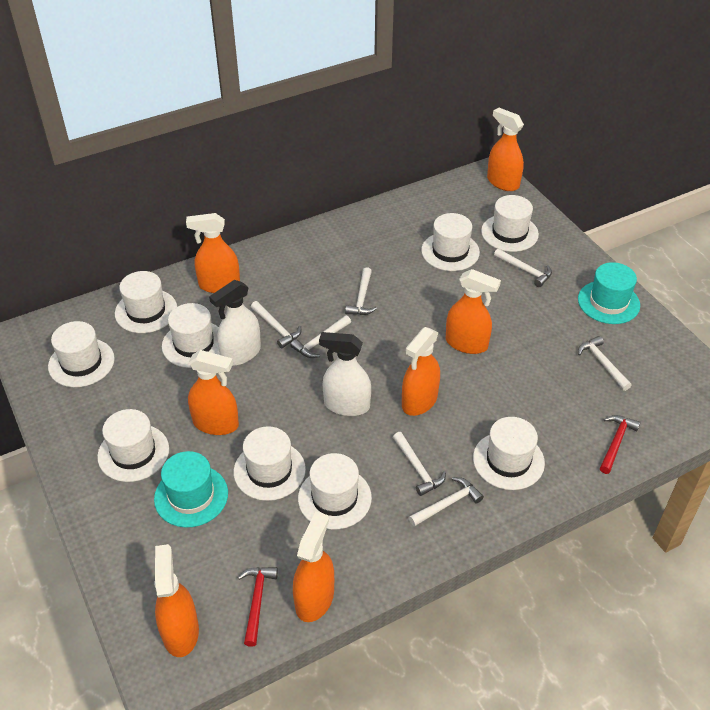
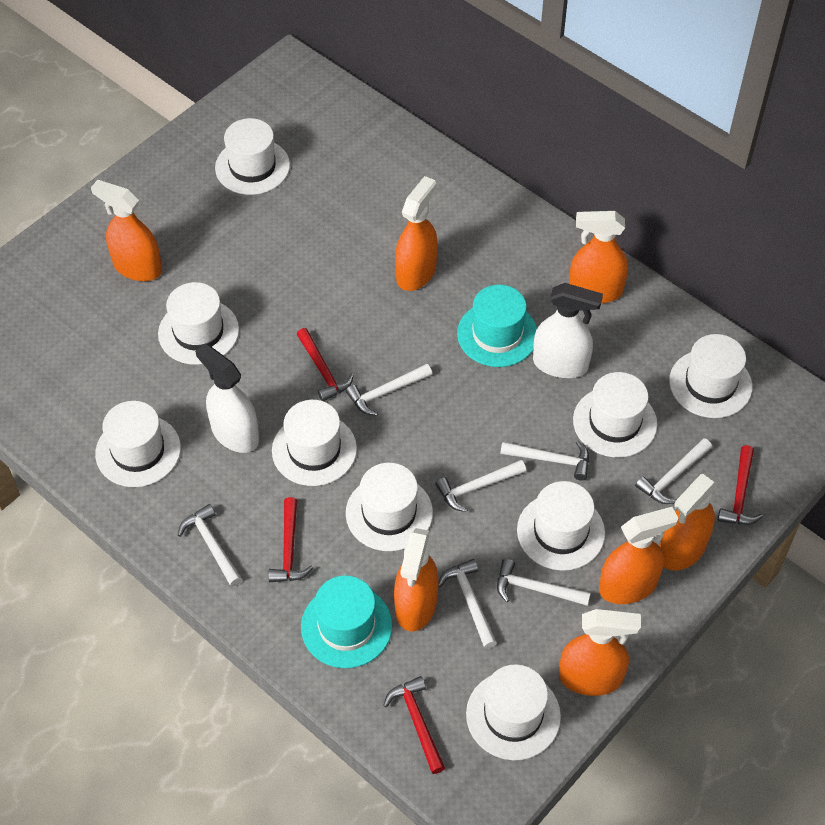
red hammer: 2 -> 4

